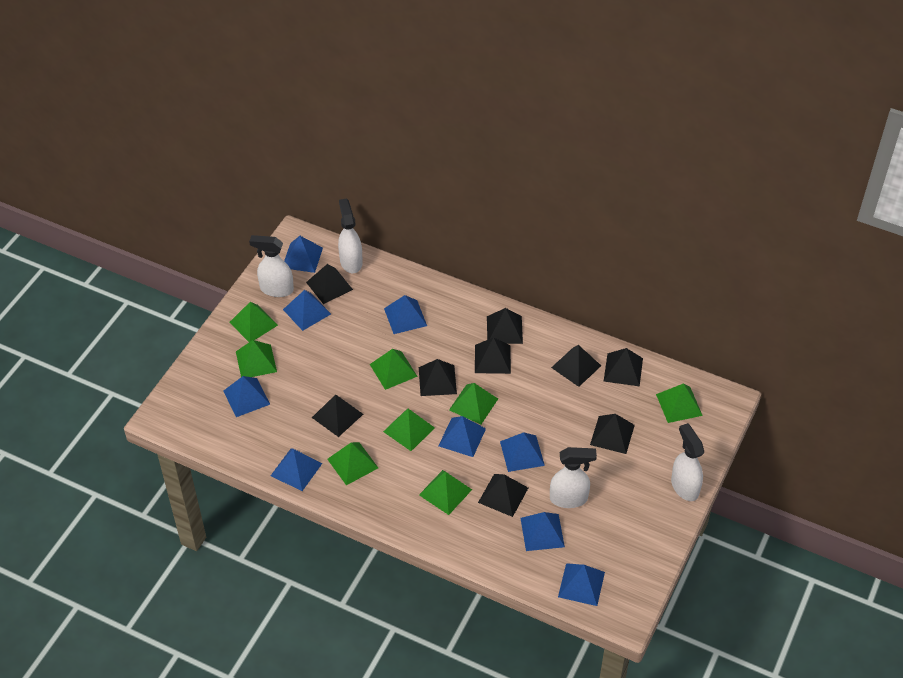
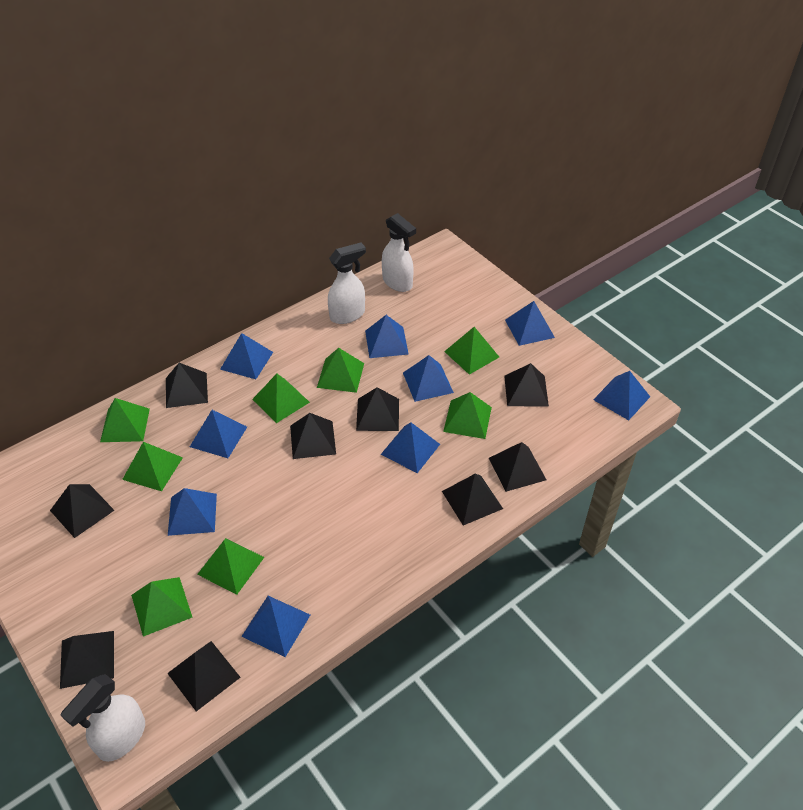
white spray bottle: 4 -> 3

